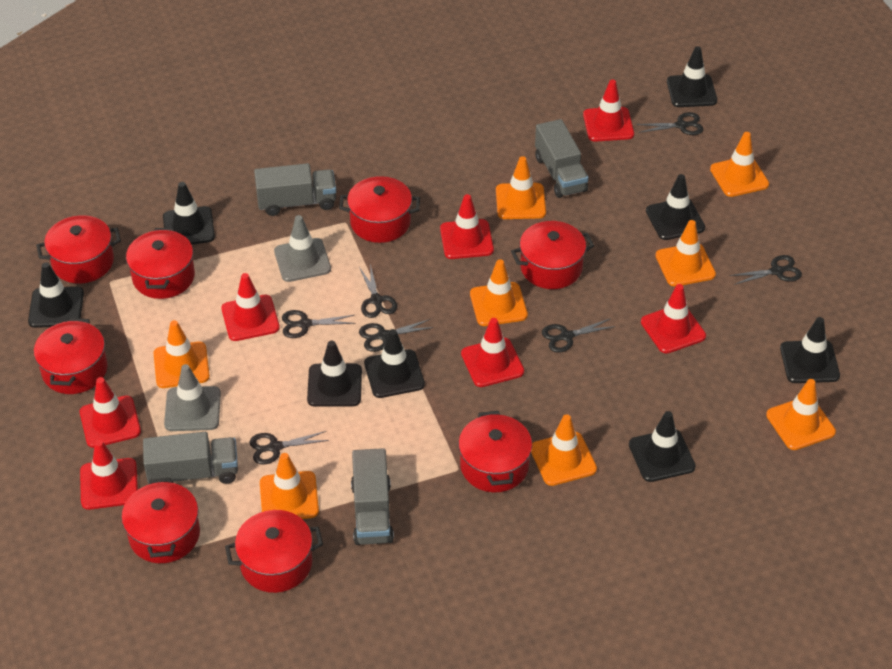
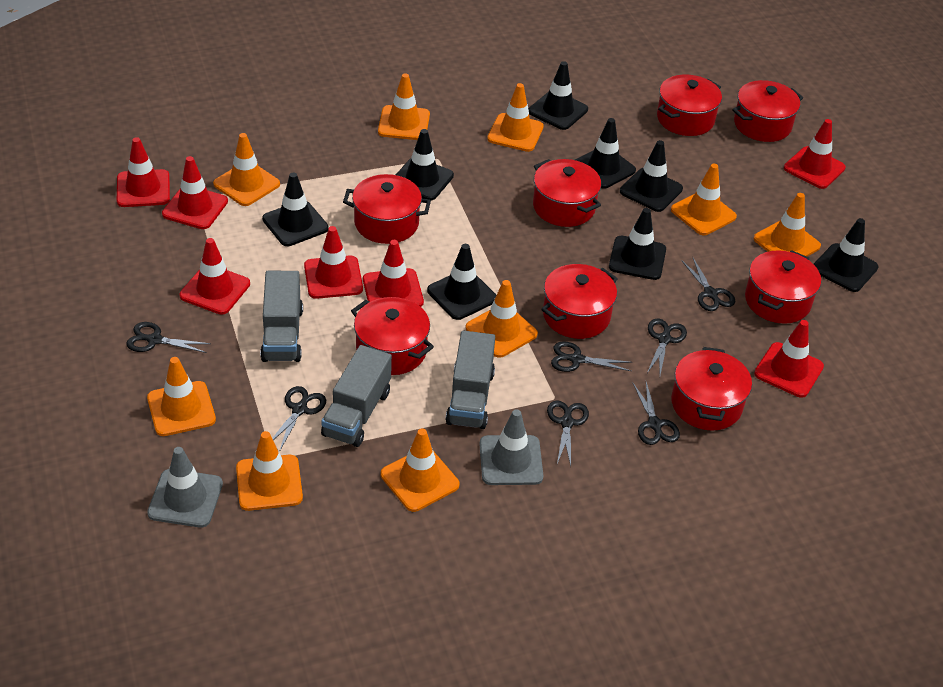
grey truck: 4 -> 3
orange traffic cone: 8 -> 9

